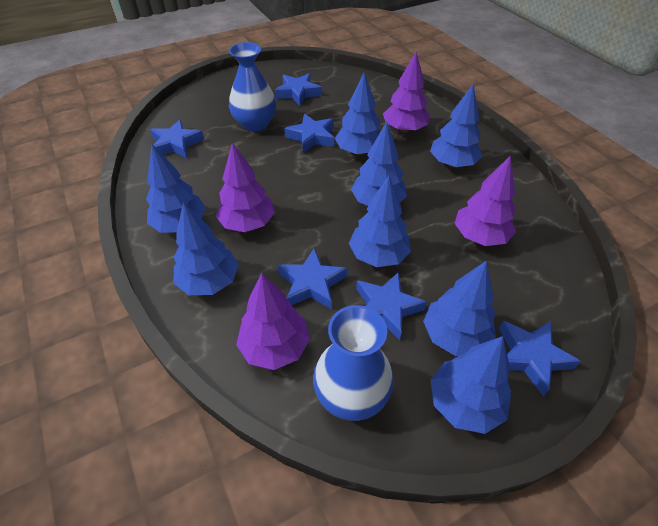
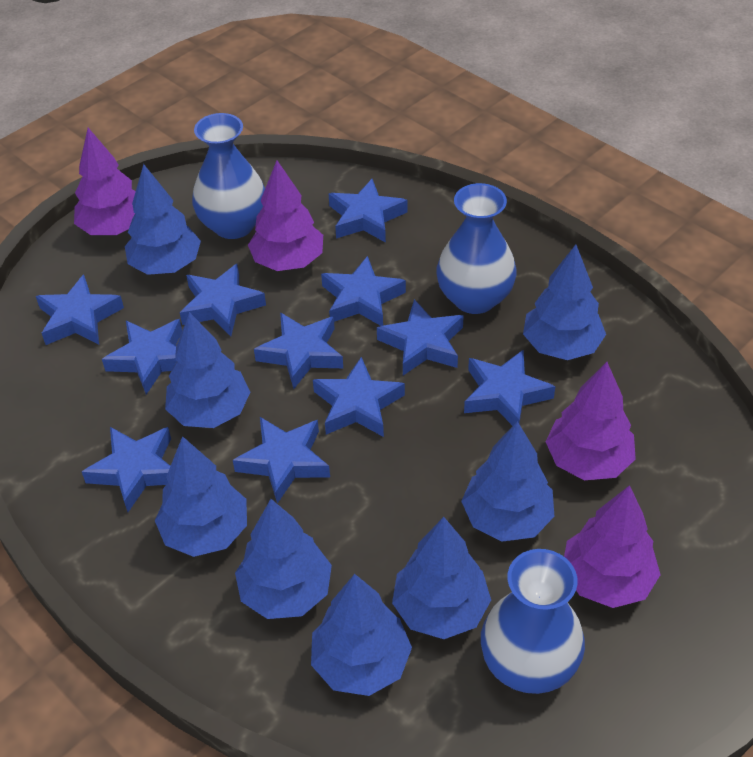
blue star: 6 -> 11
blue vase: 2 -> 3

